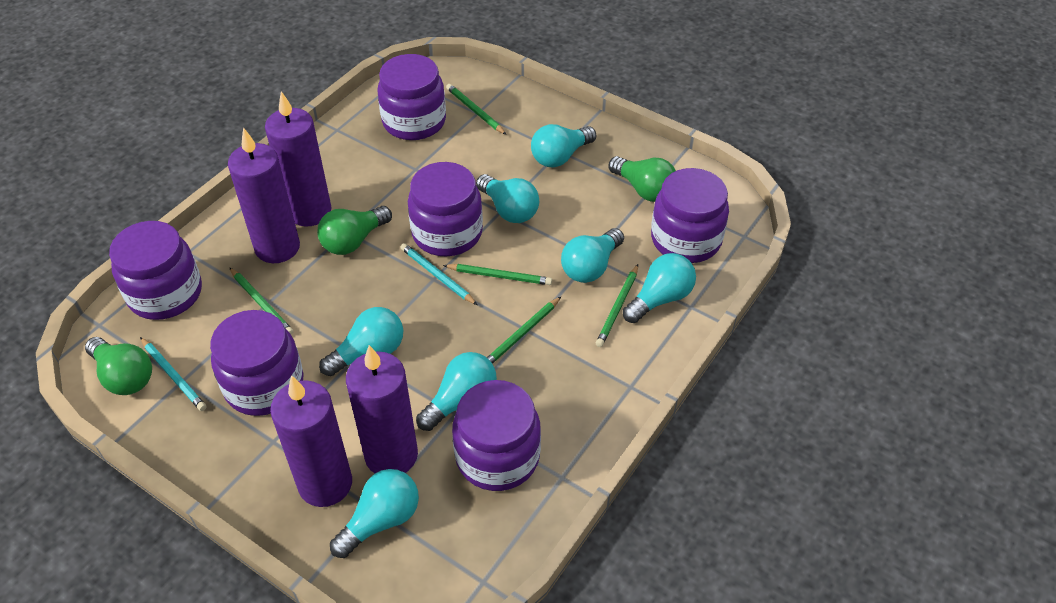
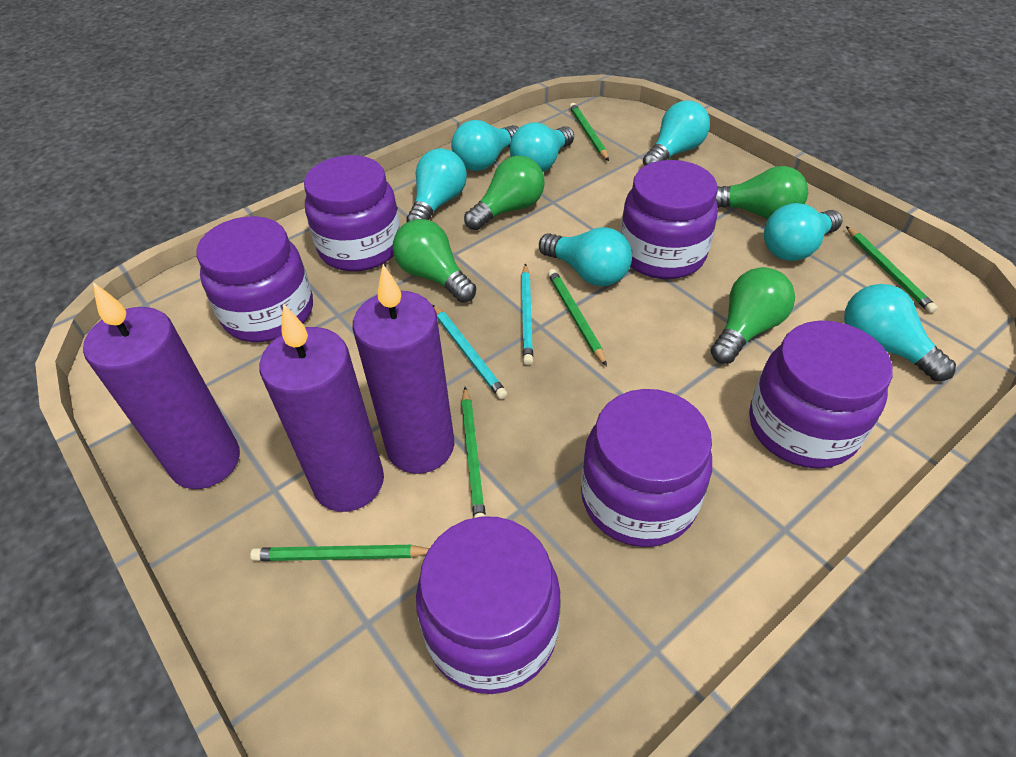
green light bulb: 3 -> 4
purple candle: 4 -> 3

